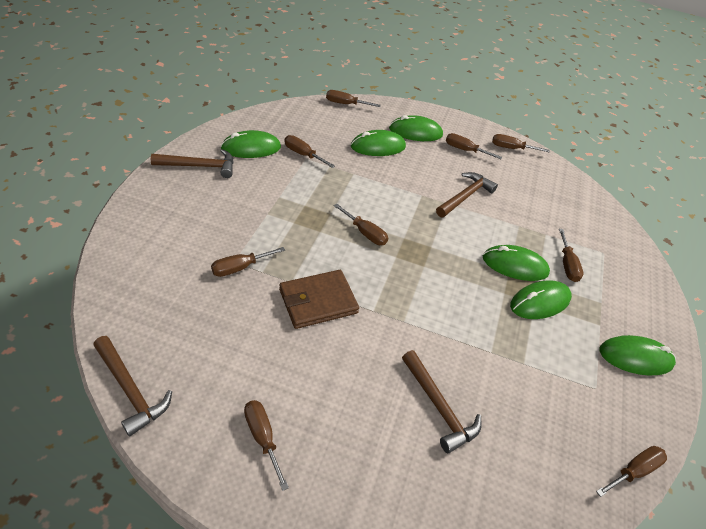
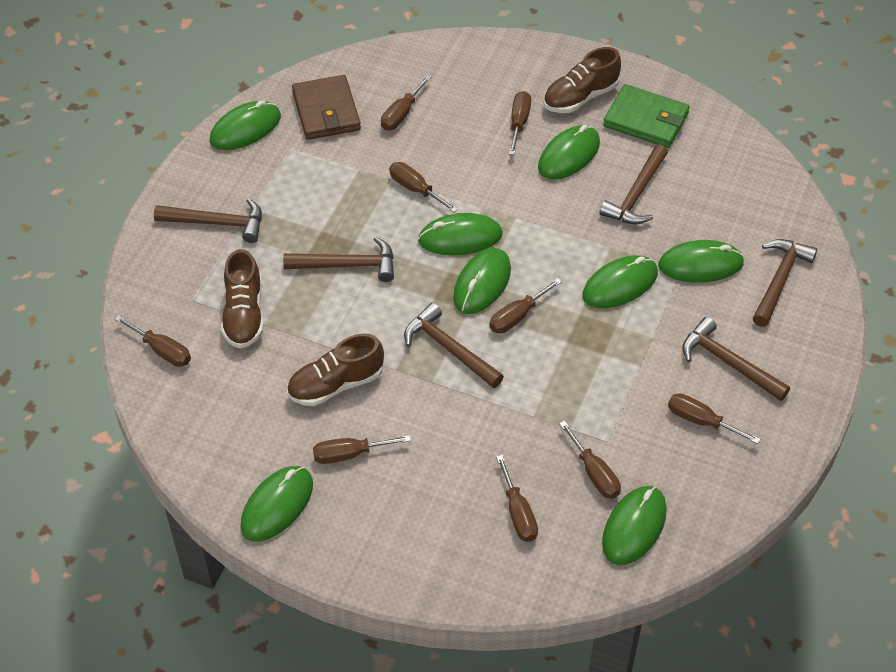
brown hammer: 4 -> 6
brown shoe: 0 -> 3
green mouse: 6 -> 8
green wallet: 0 -> 1

